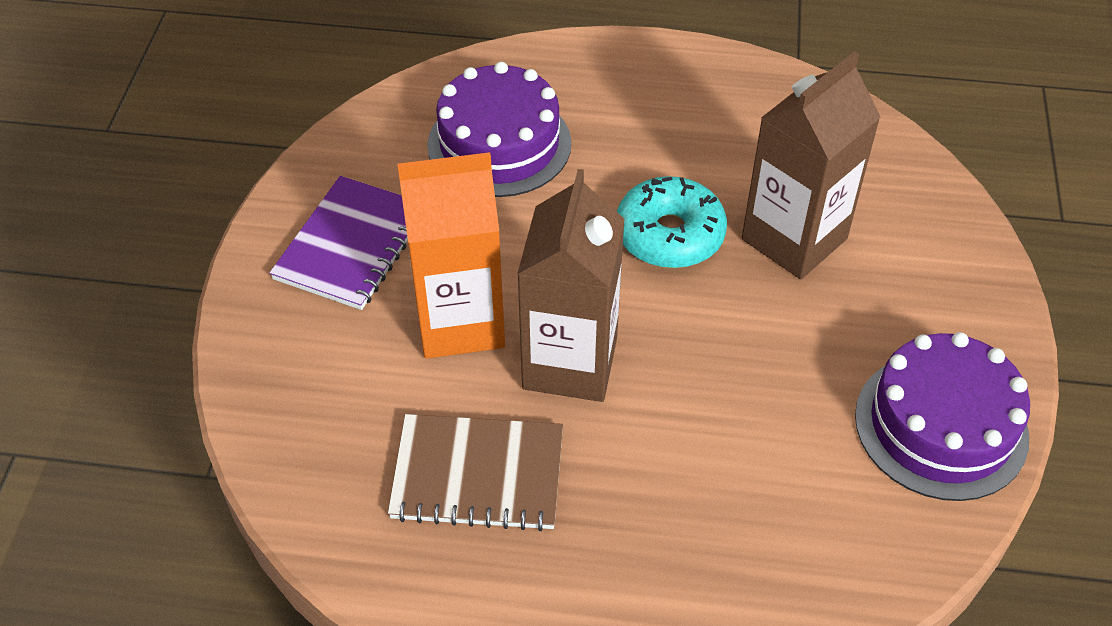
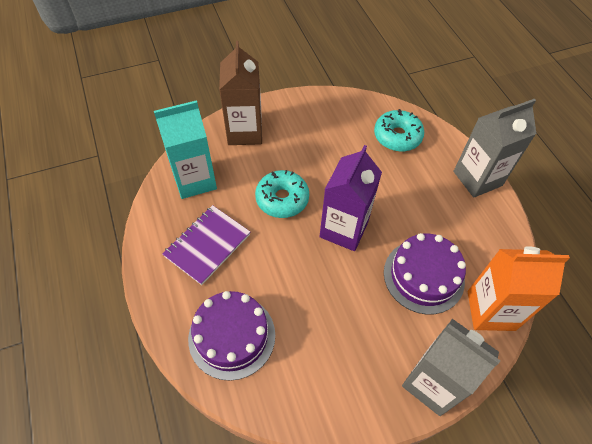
brown carton: 2 -> 1
brown notebook: 1 -> 0
grey carton: 0 -> 2
purple carton: 0 -> 1
turquoise carton: 0 -> 1
turquoise donut: 1 -> 2

